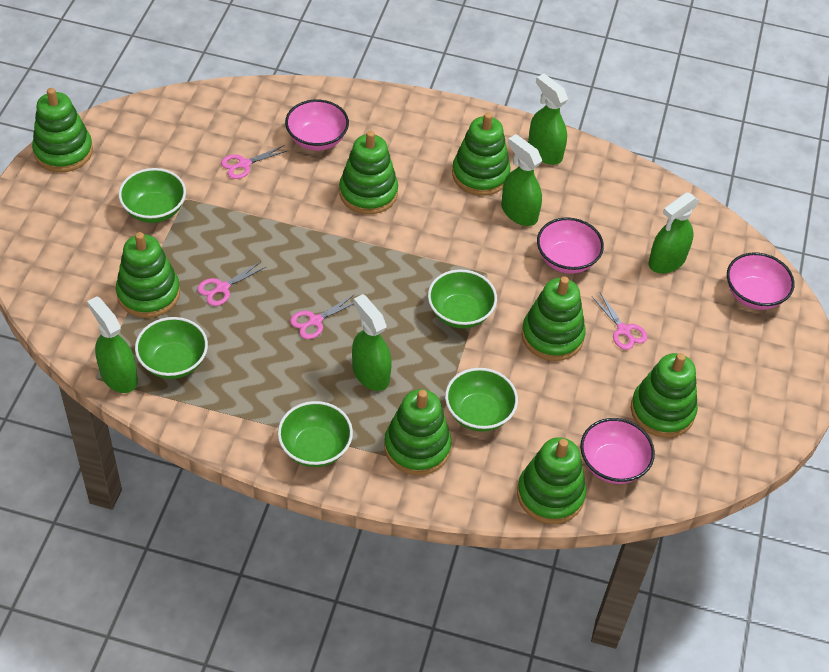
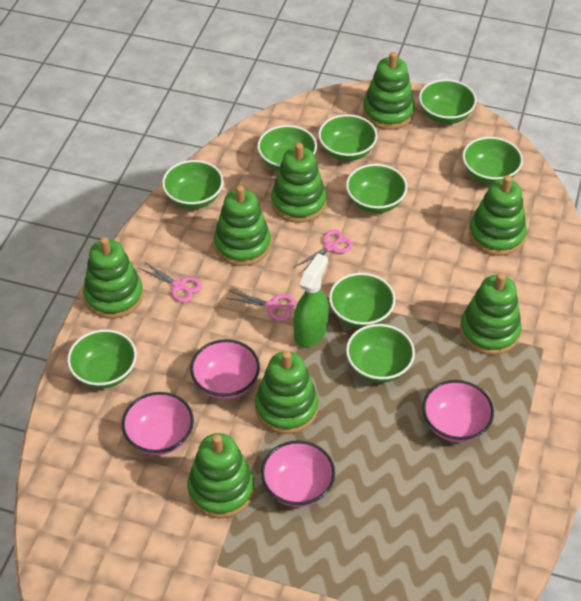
green bowl: 5 -> 9
green spray bottle: 5 -> 1
pink scissors: 4 -> 3

